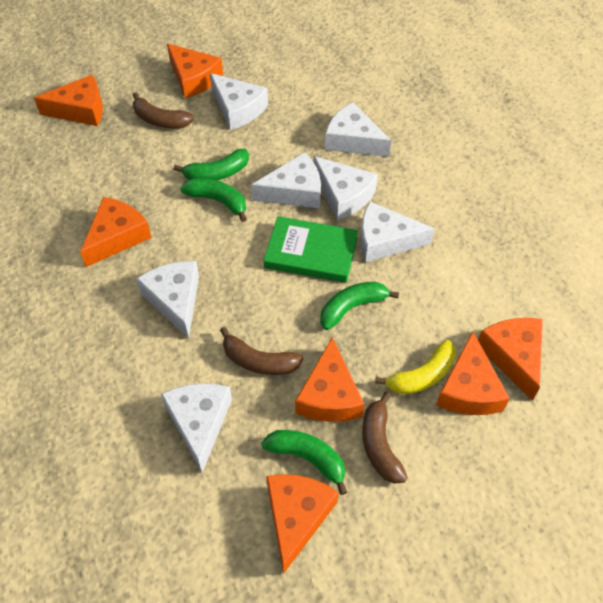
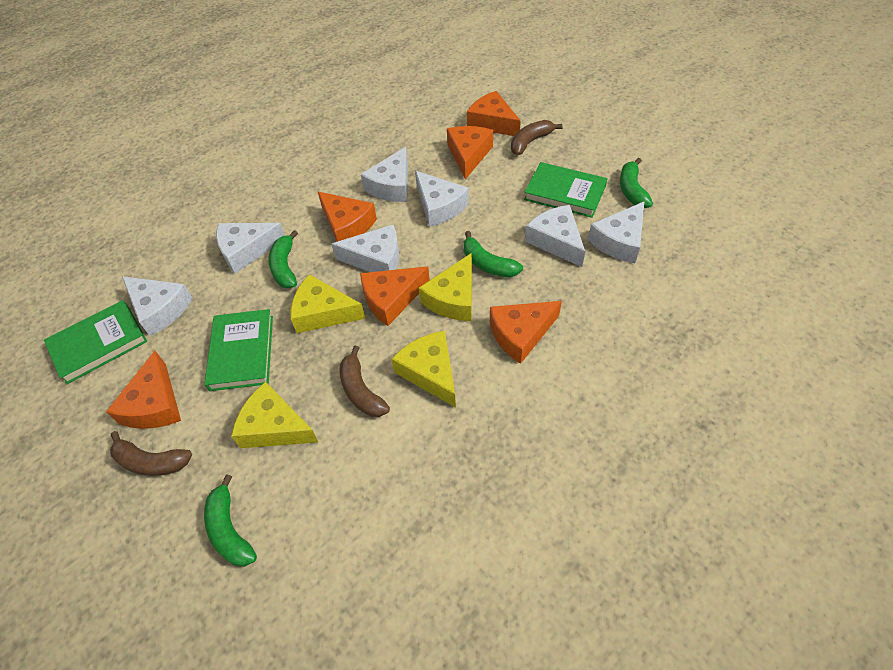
green book: 1 -> 3
orange cheese: 7 -> 6
yellow banana: 1 -> 0
yellow cheese: 0 -> 4

